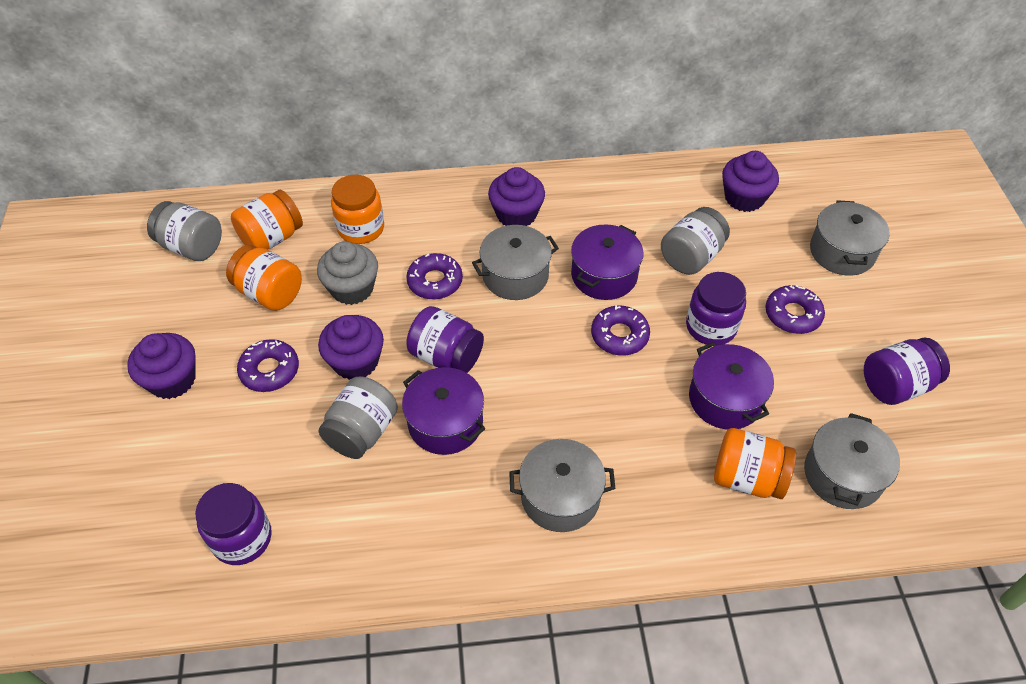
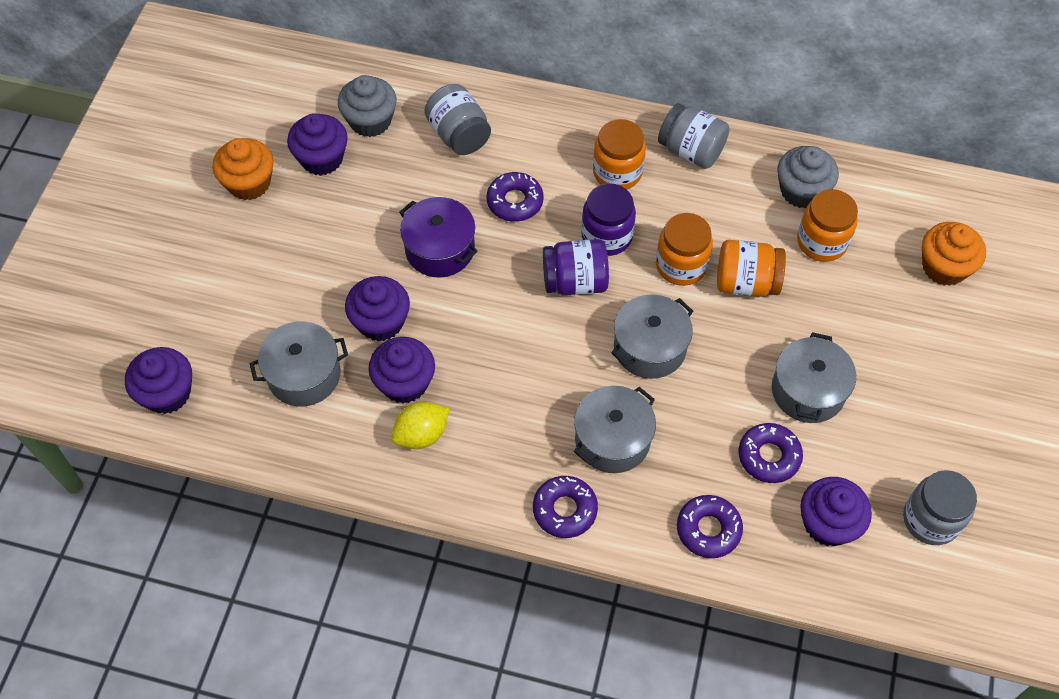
grey cupcake: 1 -> 2
orange cupcake: 0 -> 2
purple cupcake: 4 -> 5
purple jar: 4 -> 2
purple pot: 3 -> 1
yellow lemon: 0 -> 1

